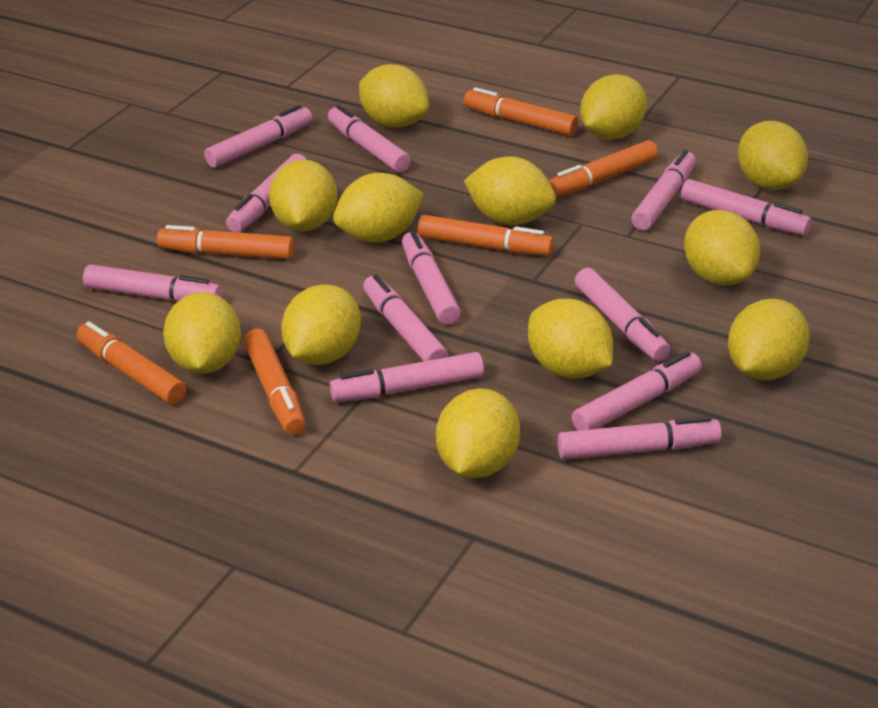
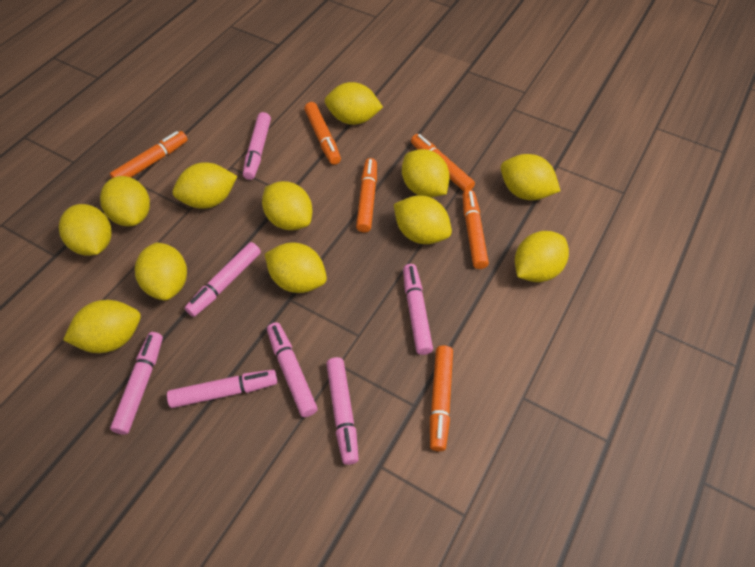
pink marker: 12 -> 7

